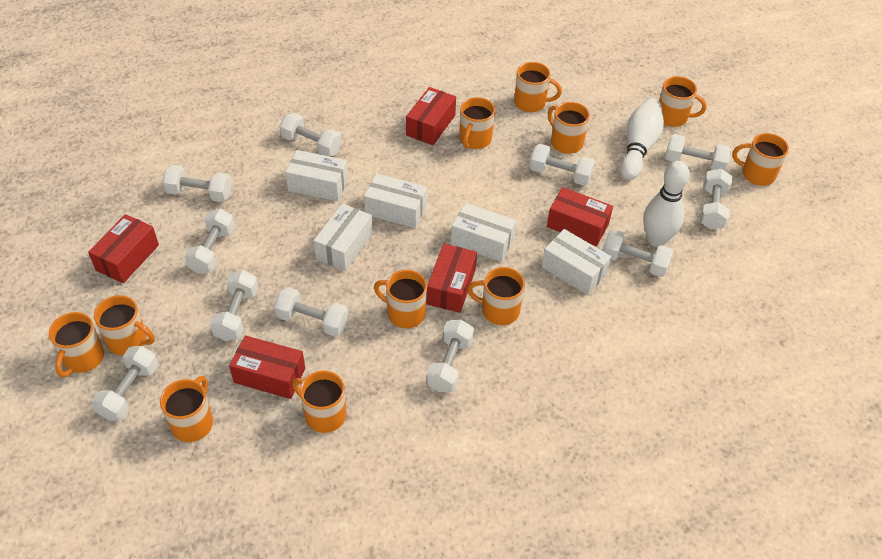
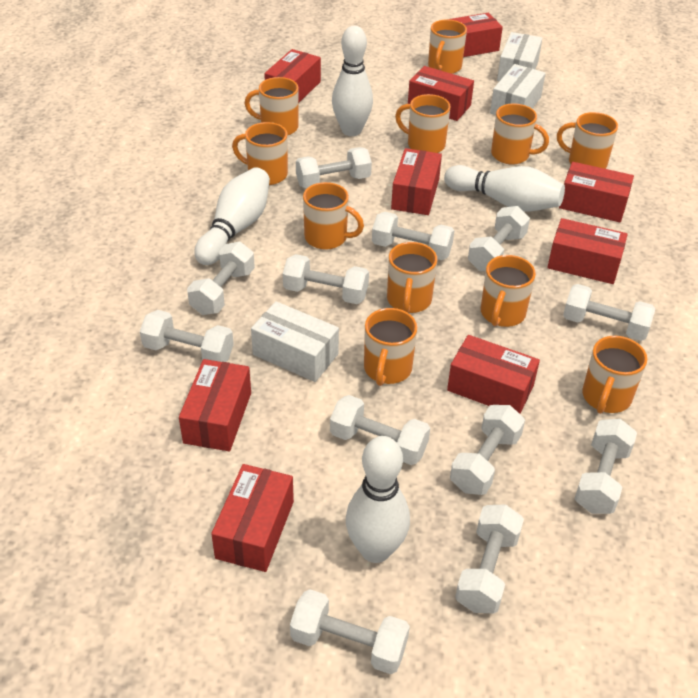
red box: 5 -> 9
white bowling pin: 2 -> 4
white box: 5 -> 3
white dumbbell: 11 -> 12

